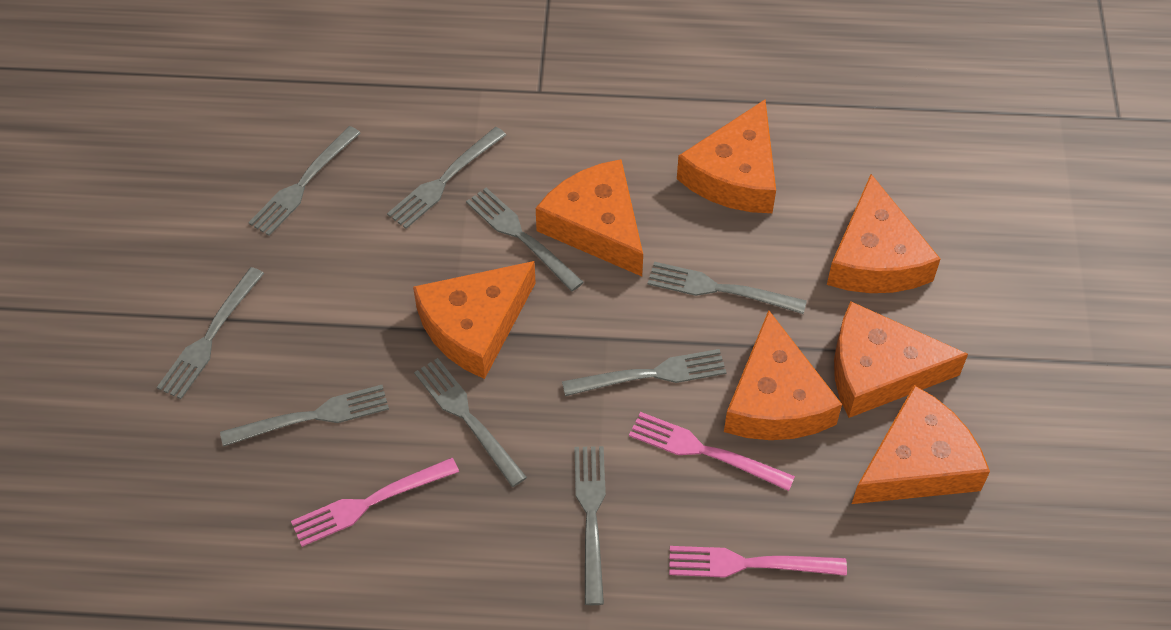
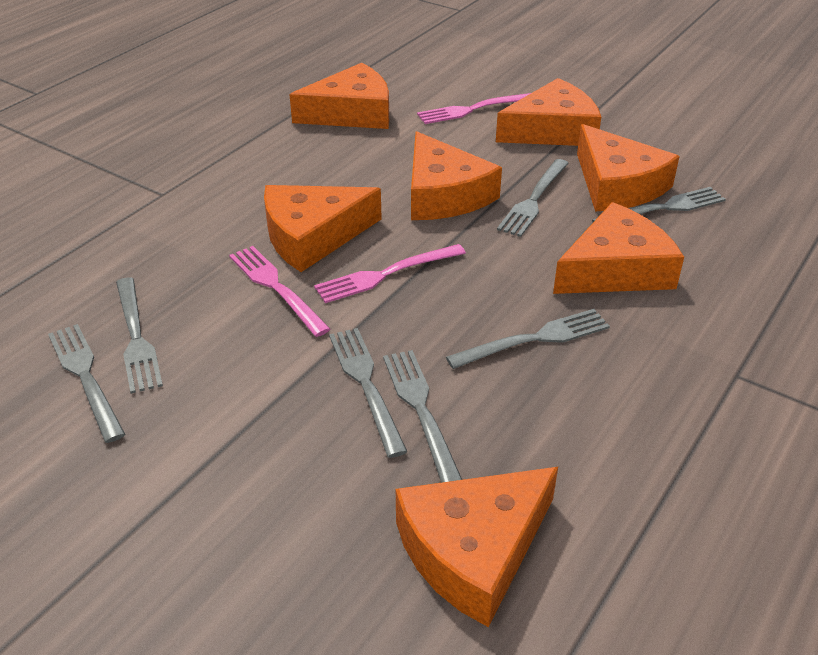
grey fork: 9 -> 7

